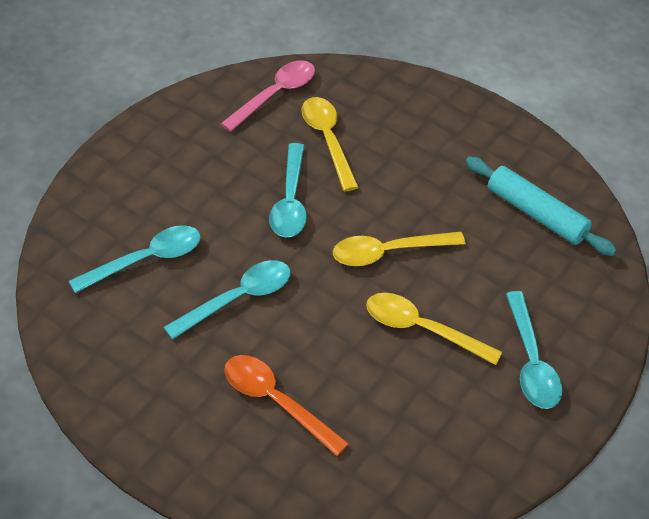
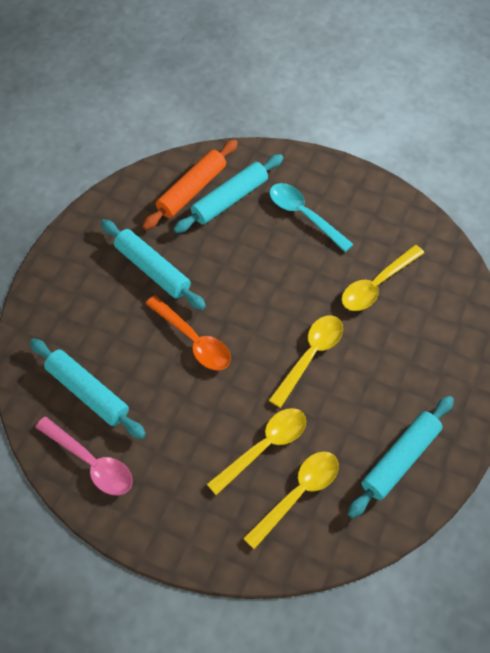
orange rolling pin: 0 -> 1
turquoise rolling pin: 1 -> 4
turquoise spoon: 4 -> 1
yellow spoon: 3 -> 4

